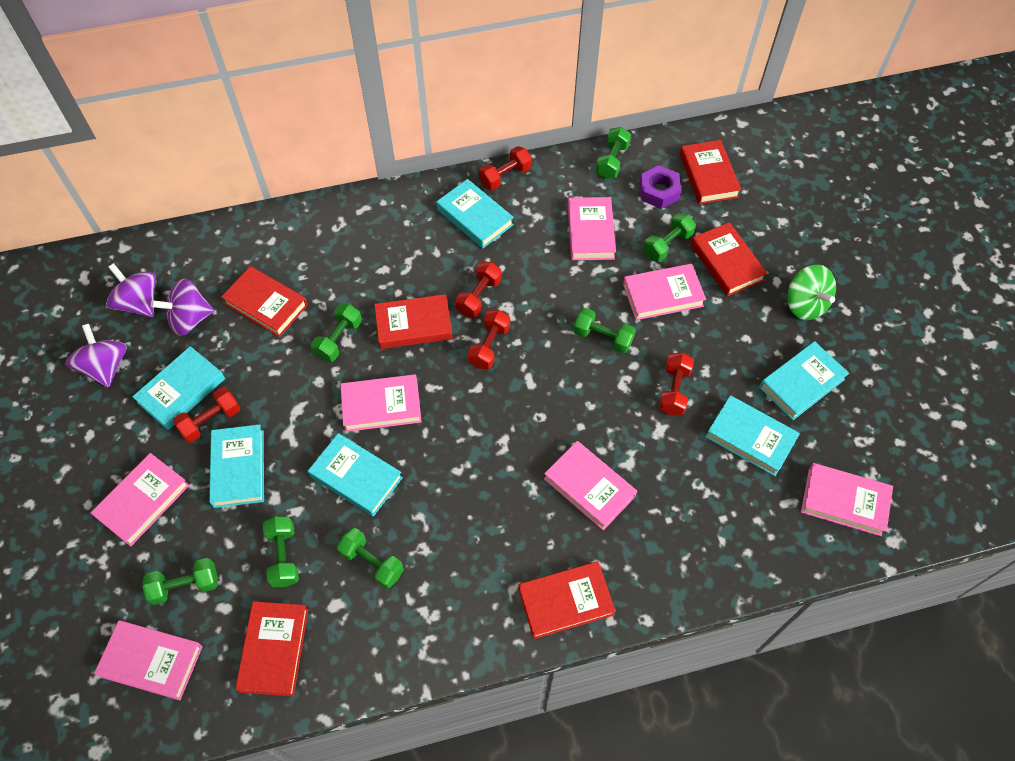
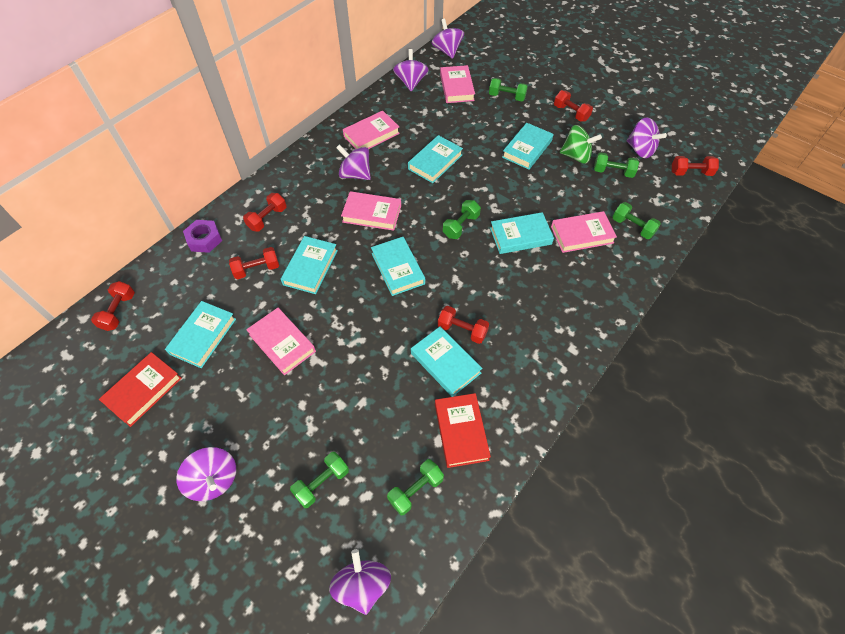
green dumbbell: 7 -> 6
pink book: 7 -> 5
purple spinning top: 3 -> 6
red book: 6 -> 2
red dumbbell: 5 -> 6
turquoise book: 6 -> 7

